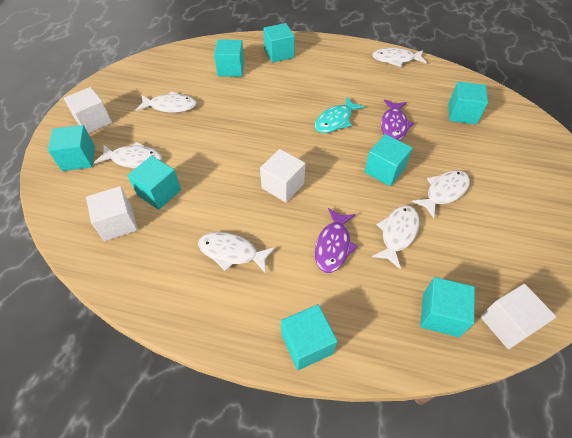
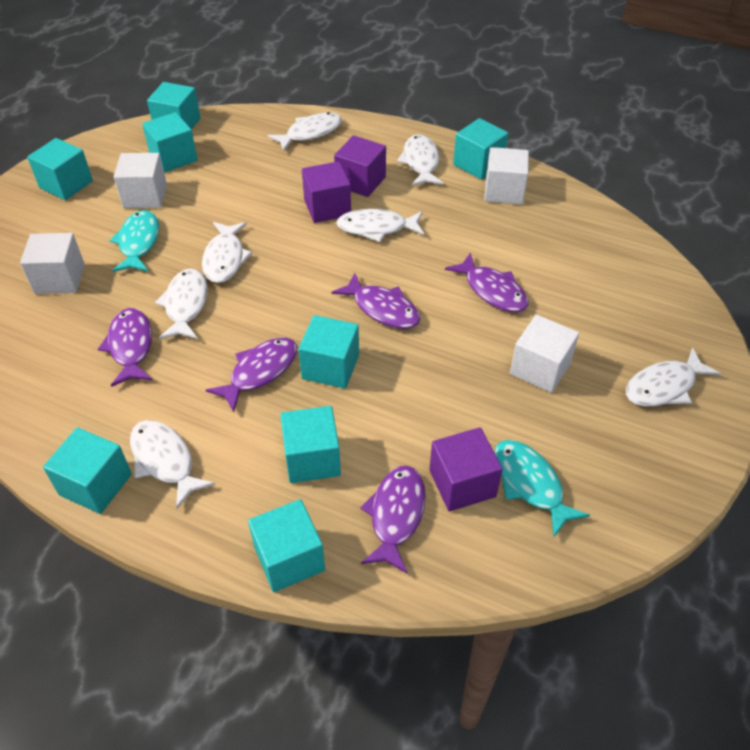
purple cube: 0 -> 3
purple fish: 2 -> 5
turquoise fish: 1 -> 2
white fish: 6 -> 7

